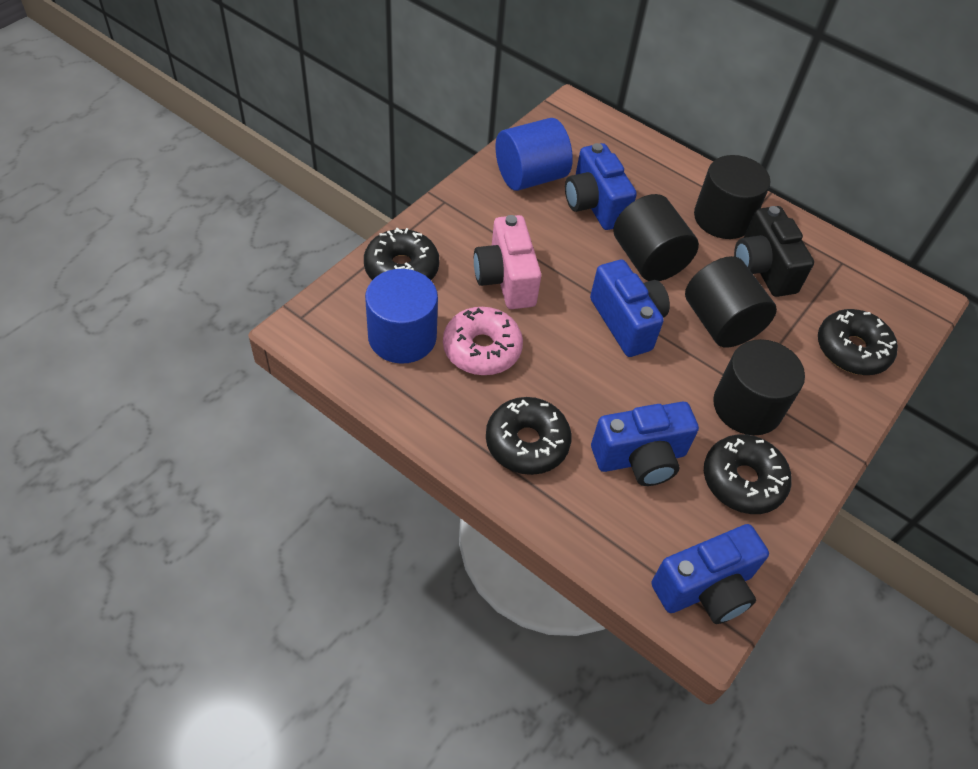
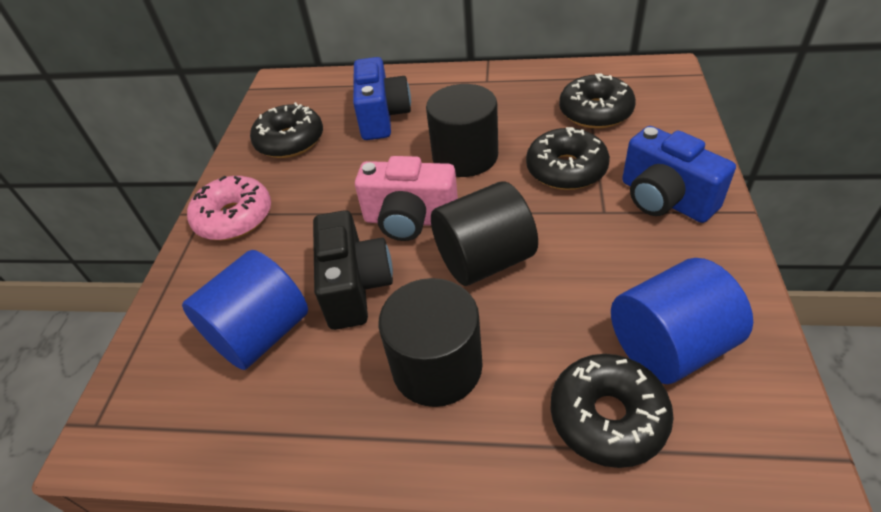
black cylinder: 4 -> 3
blue camera: 4 -> 2

